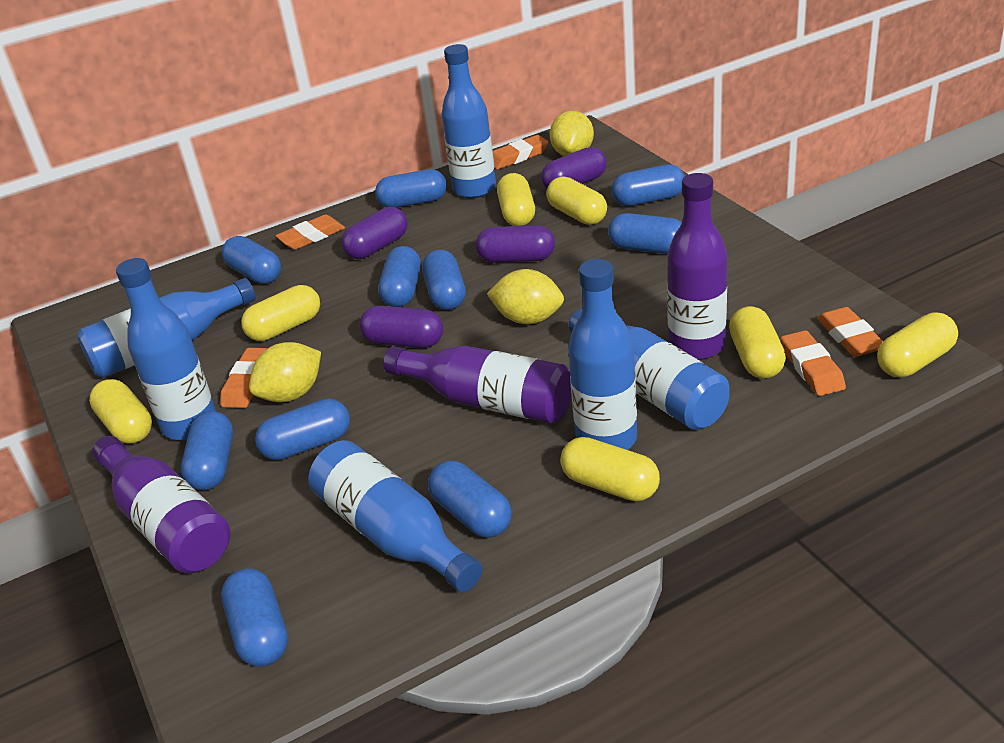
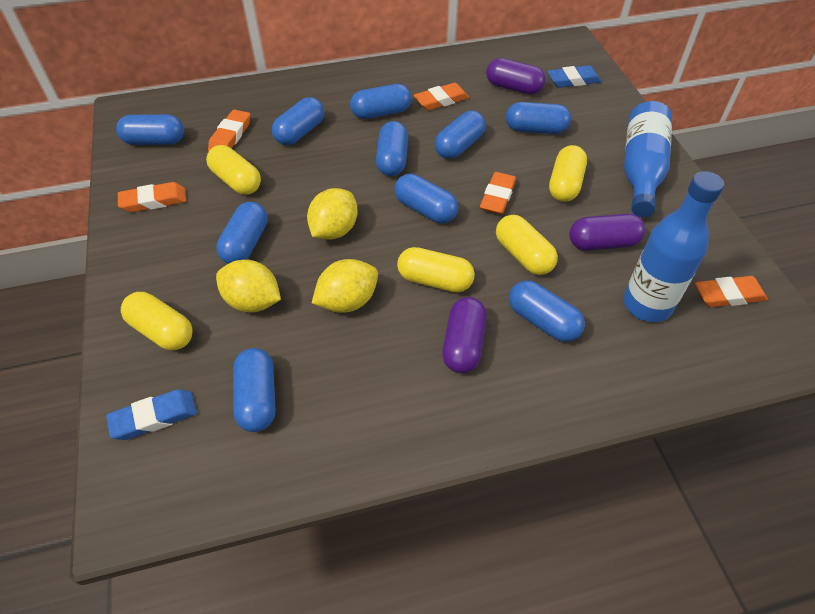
blue bottle: 6 -> 2
blue eraser: 0 -> 2
purple bottle: 3 -> 0
purple capsule: 4 -> 3
yellow capsule: 7 -> 5

